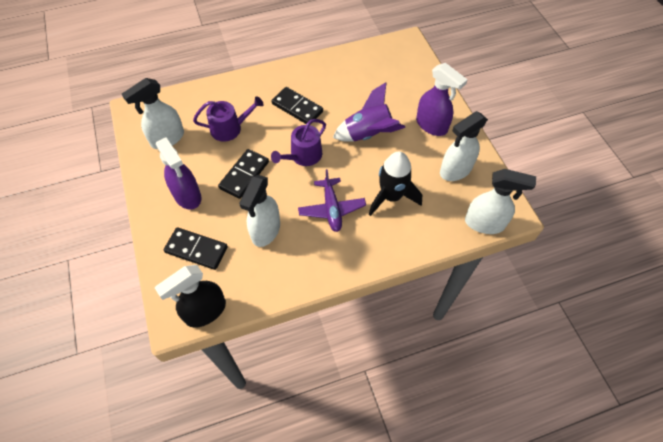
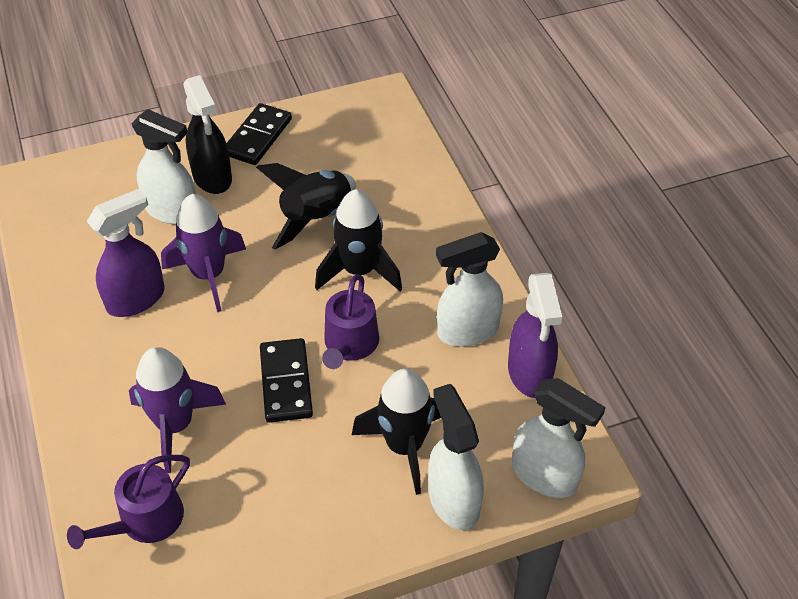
black domino: 3 -> 2
black rocket: 1 -> 3
purple plane: 1 -> 0
purple rocket: 1 -> 2

